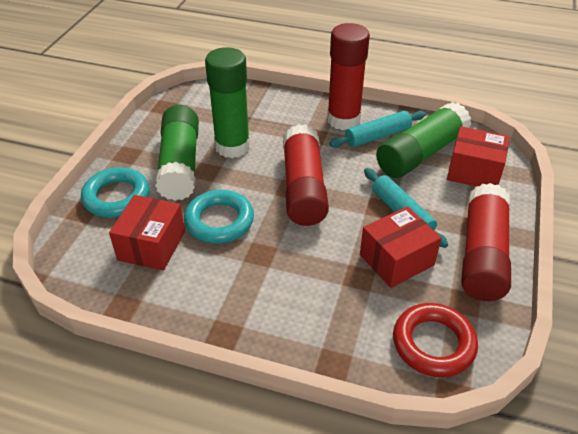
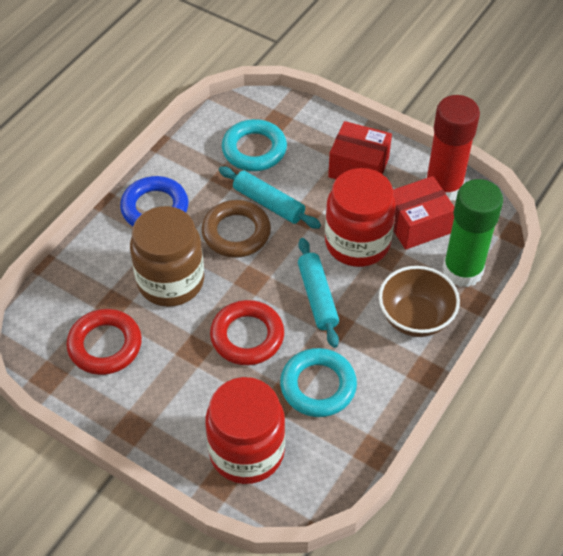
blue ring: 0 -> 1
brown bowl: 0 -> 1
brown jar: 0 -> 1
brown ring: 0 -> 1
green glue stick: 3 -> 1
red box: 3 -> 2
red glue stick: 3 -> 1
red jar: 0 -> 2
red ring: 1 -> 2

